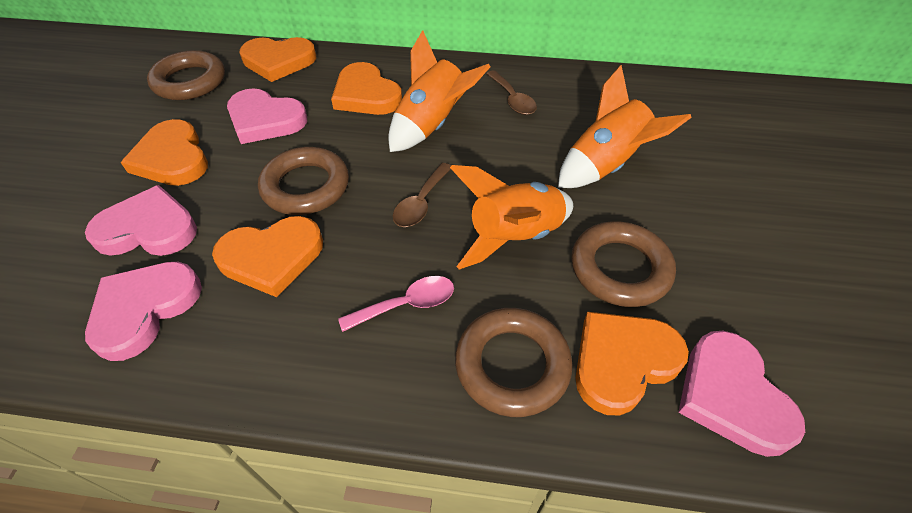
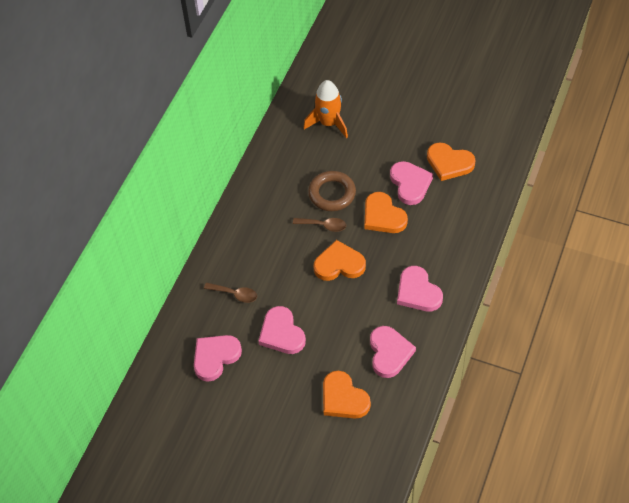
brown ring: 4 -> 1
orange heart: 5 -> 4
orange rocket: 3 -> 1
pink heart: 4 -> 5
pink spoon: 1 -> 0

